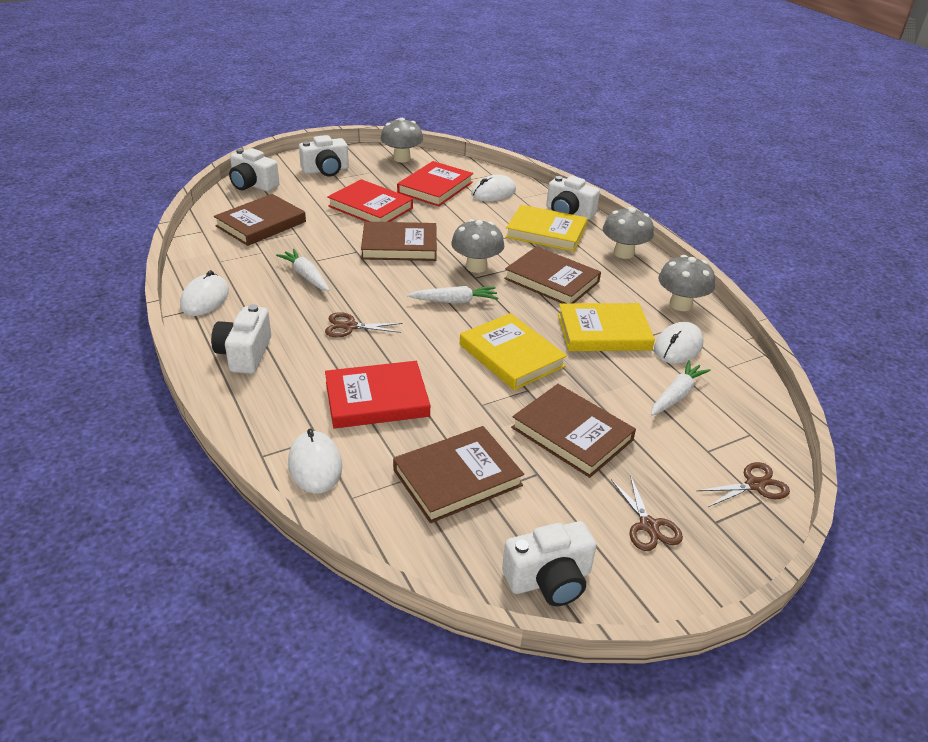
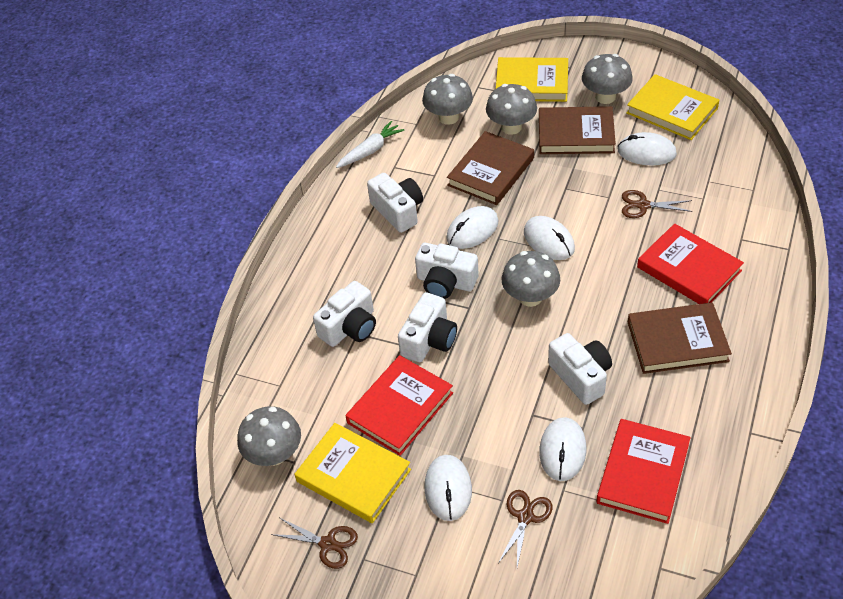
brown book: 5 -> 3
grey mushroom: 4 -> 5
white carrot: 3 -> 1
white mouse: 4 -> 5

